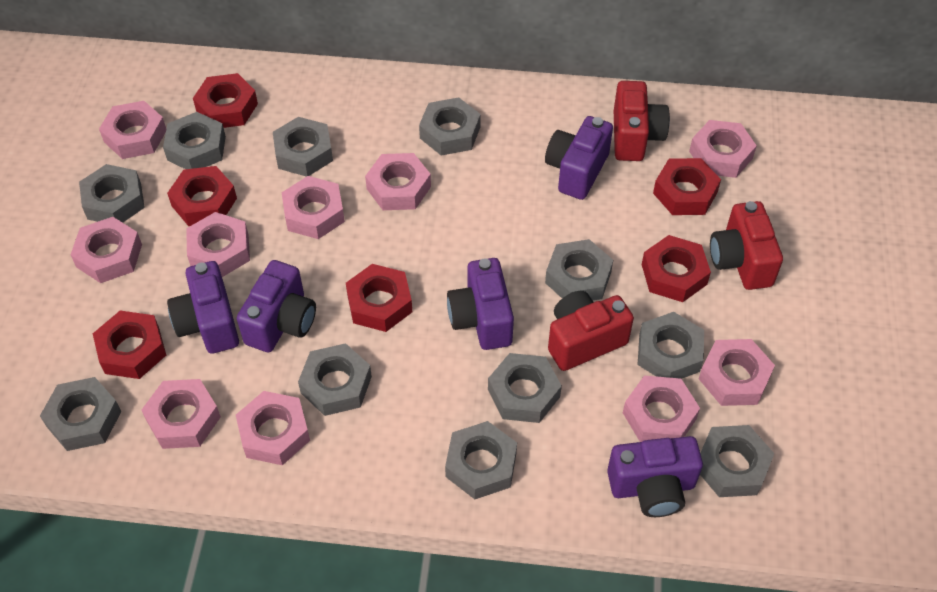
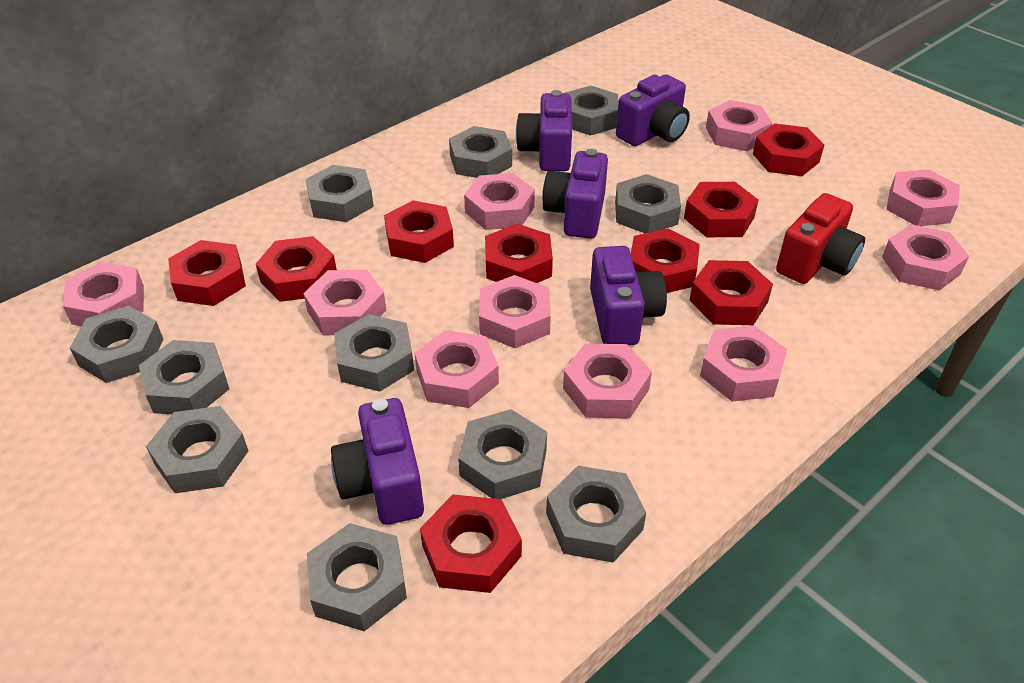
red camera: 3 -> 1
red nut: 6 -> 9

